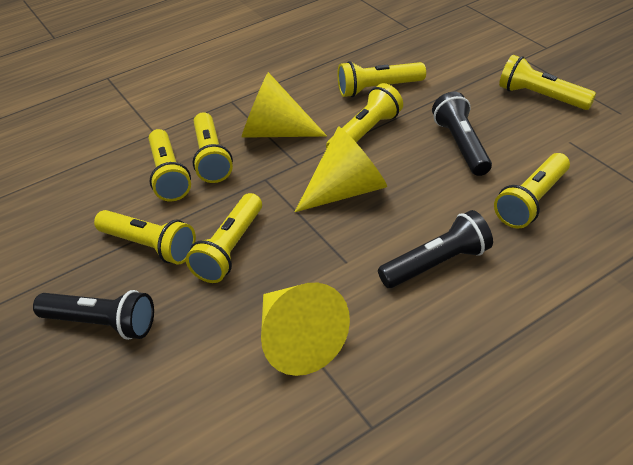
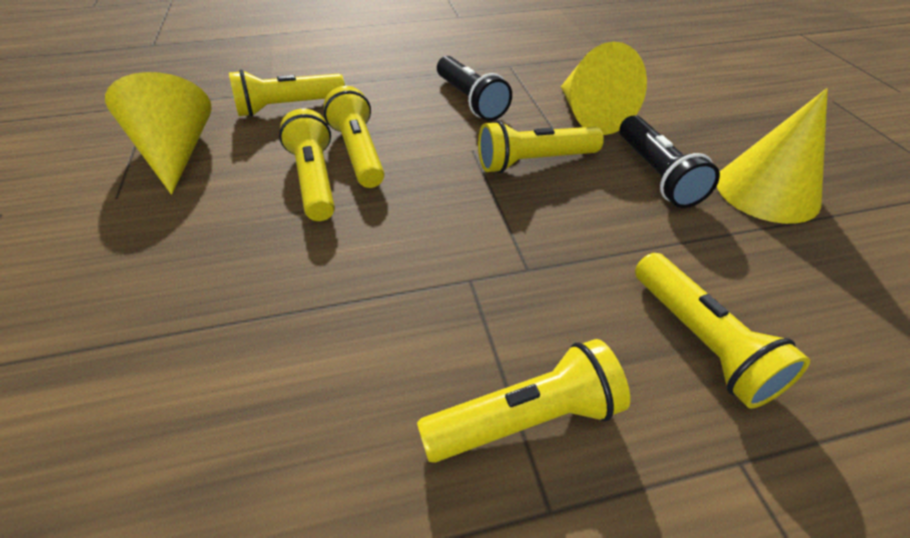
black flashlight: 3 -> 2
yellow flashlight: 8 -> 6

